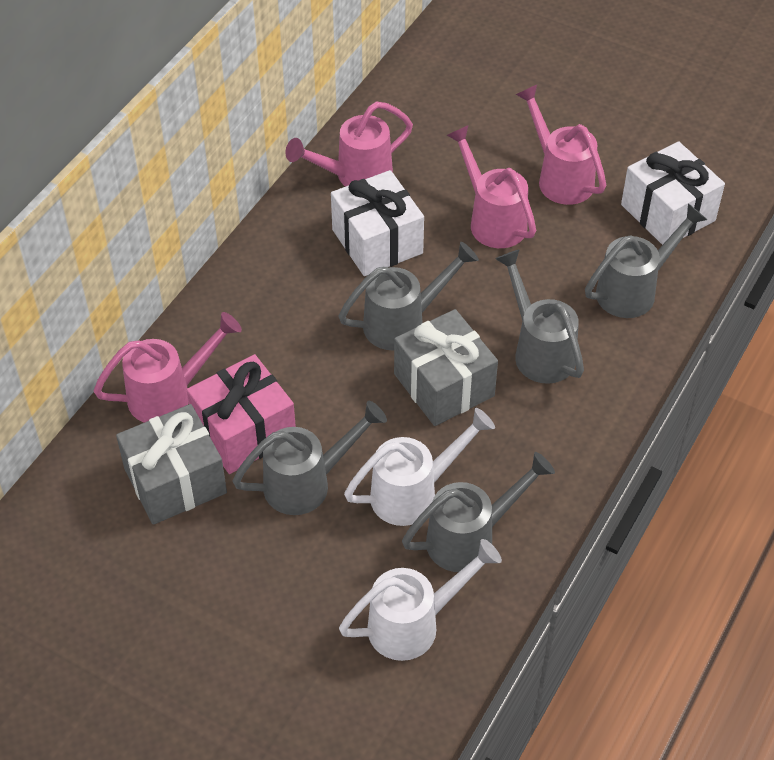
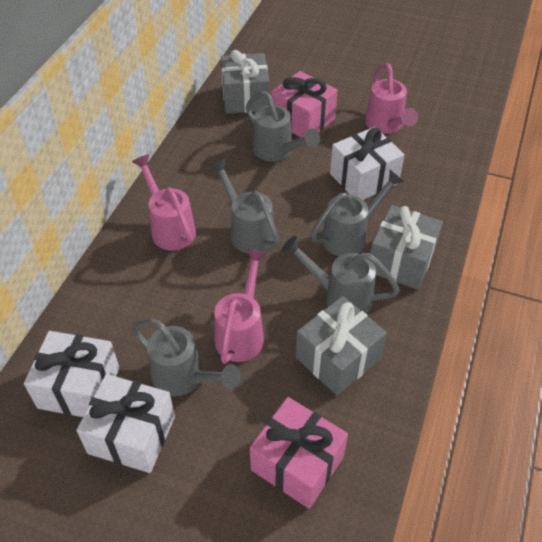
grey gift: 2 -> 3
pink gift: 1 -> 2
pink watering can: 4 -> 3
white gift: 2 -> 3
white watering can: 2 -> 0

